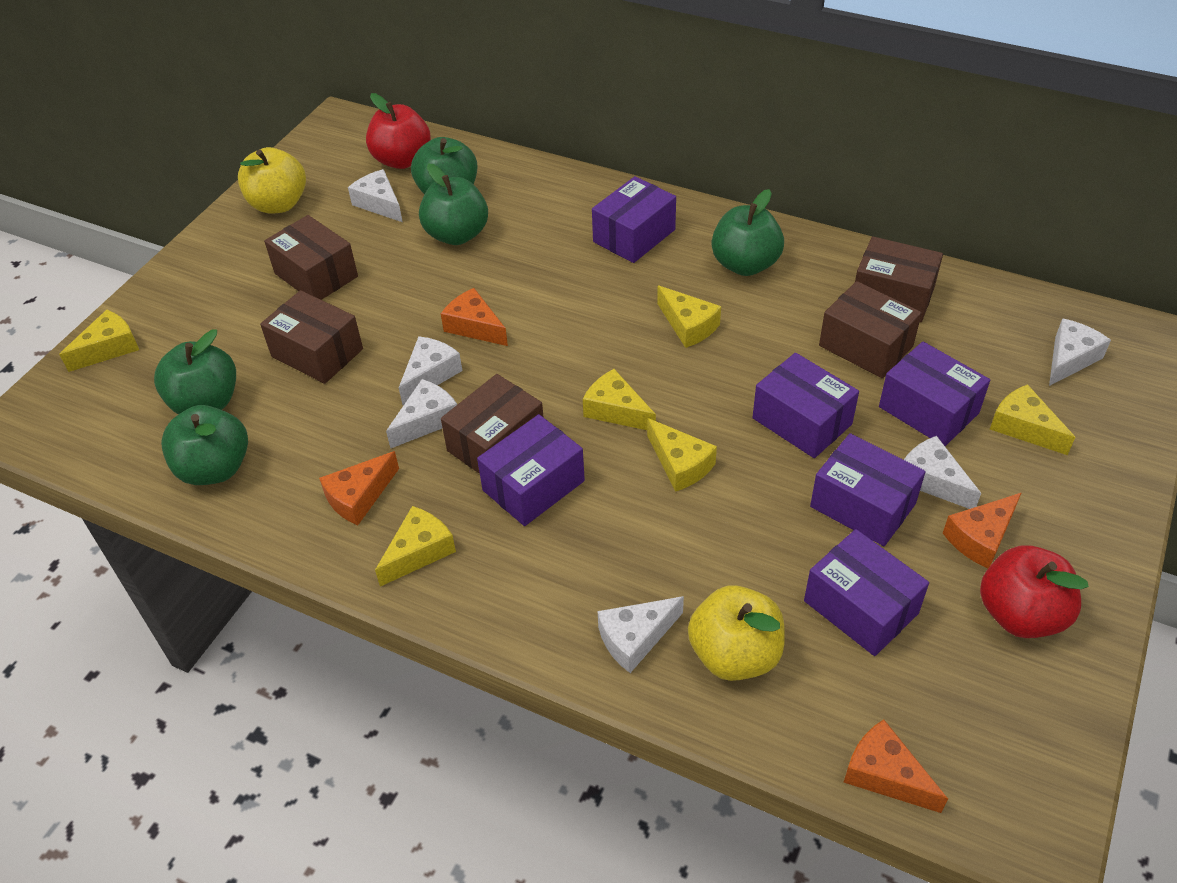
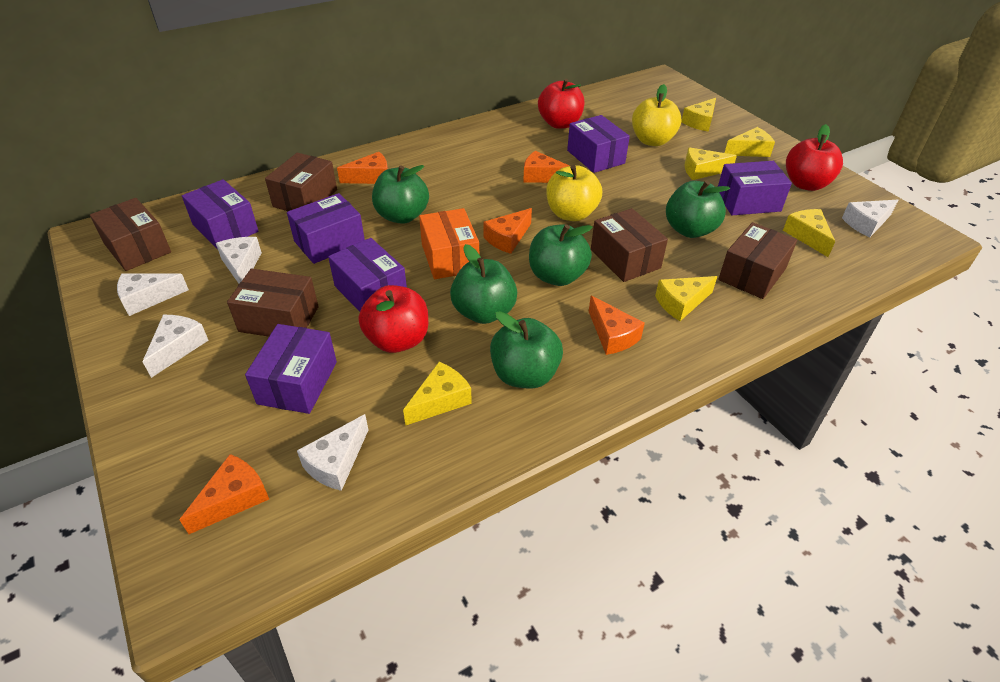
orange box: 0 -> 1
orange cheese: 4 -> 5
red apple: 2 -> 3
white cheese: 6 -> 5

